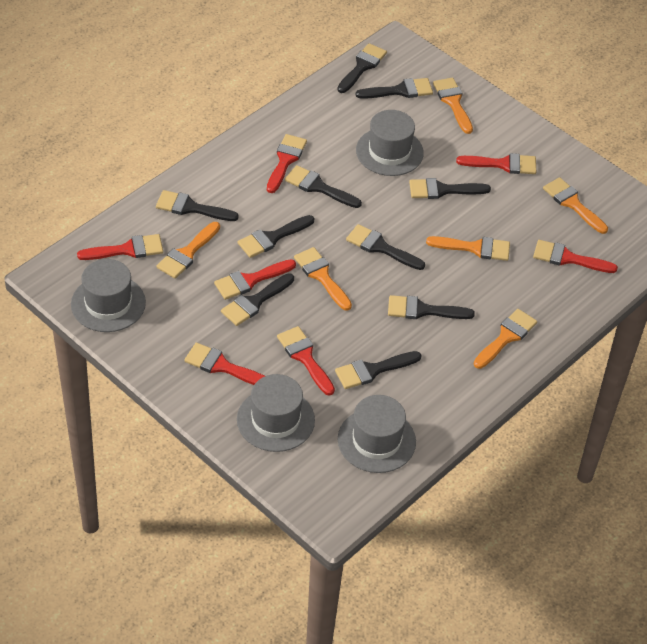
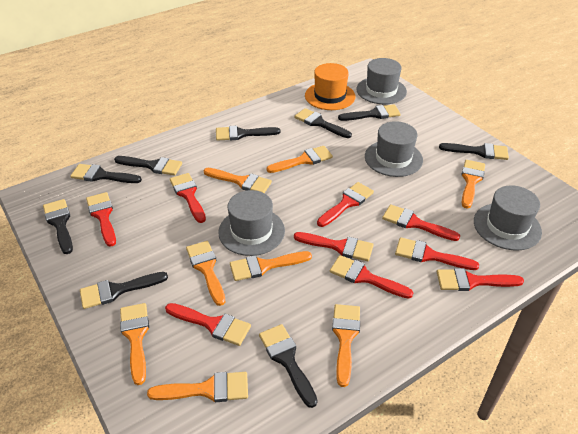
black brush: 10 -> 9
orange brush: 6 -> 8
orange hat: 0 -> 1
red brush: 7 -> 9

